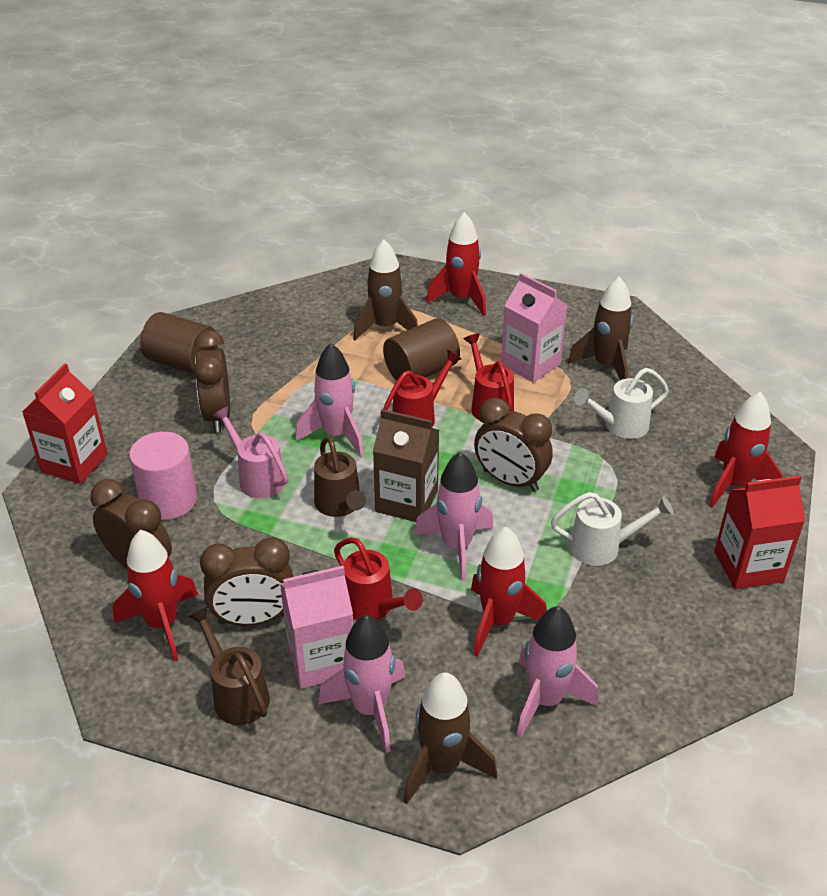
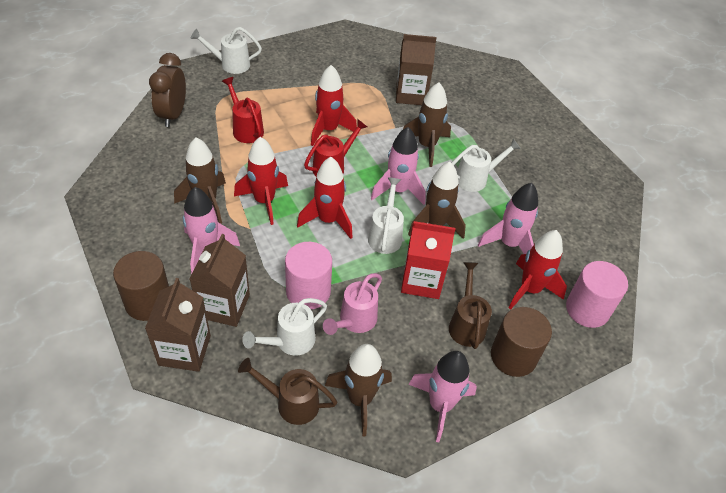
brown carton: 1 -> 3
brown clock: 4 -> 1
brown rocket: 3 -> 4
pink carton: 2 -> 0
pink cylinder: 1 -> 2
red carton: 2 -> 1
red watering can: 3 -> 2
white watering can: 2 -> 4

